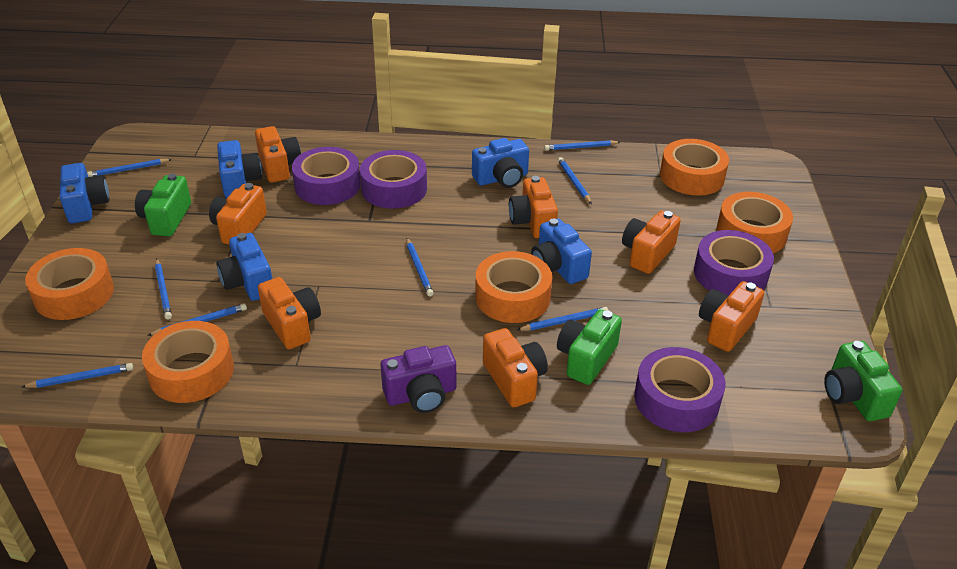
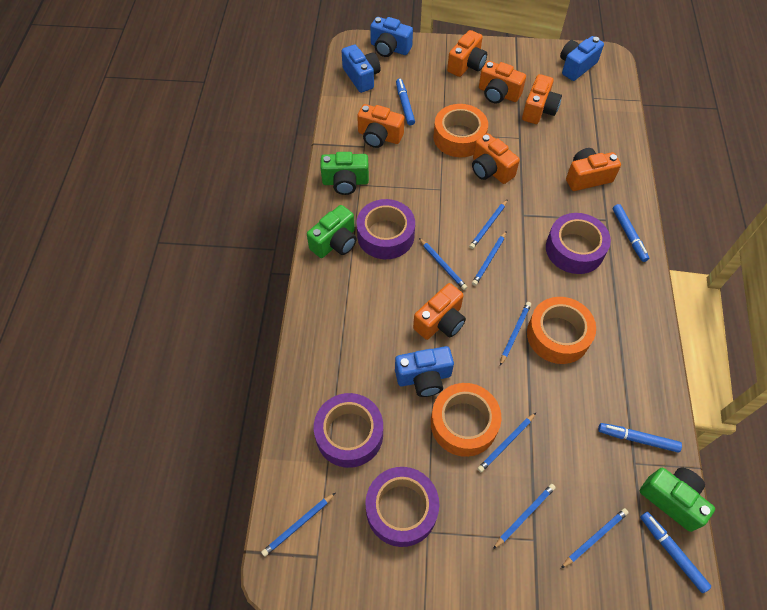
blue camera: 5 -> 4
blue marker: 0 -> 4
orange tape: 5 -> 3
purple camera: 1 -> 0

